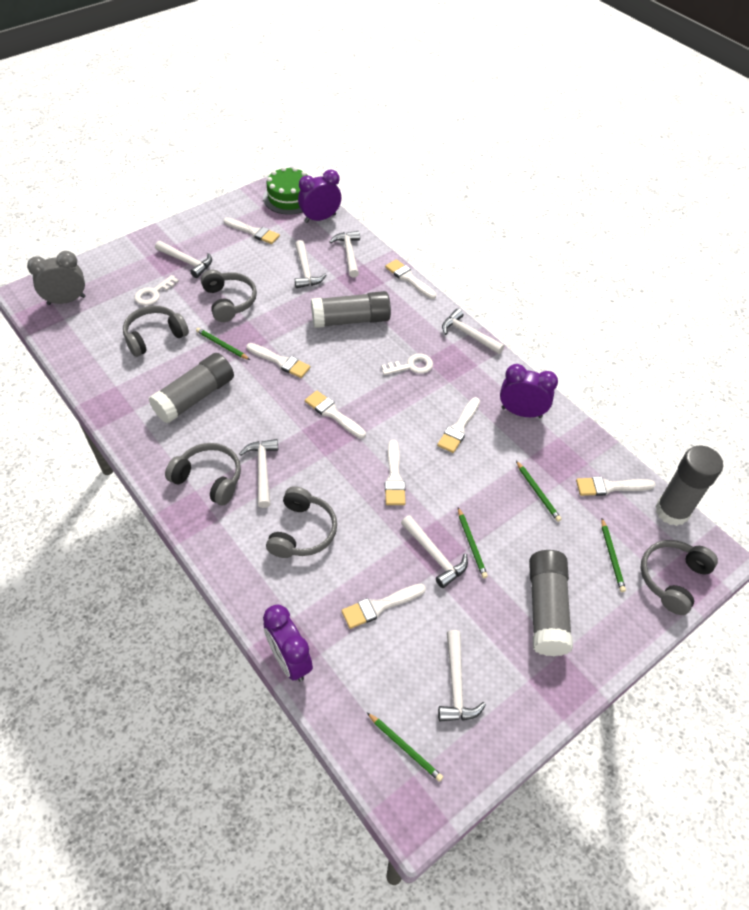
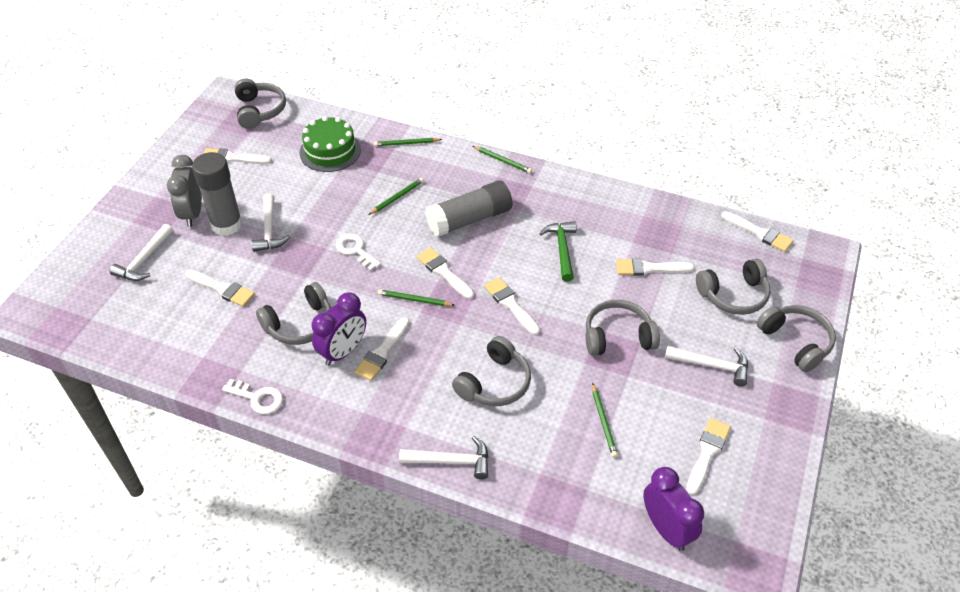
green hammer: 0 -> 1
grey glue stick: 4 -> 2
grey headphones: 5 -> 6
purple clock: 3 -> 2
white hammer: 7 -> 4

